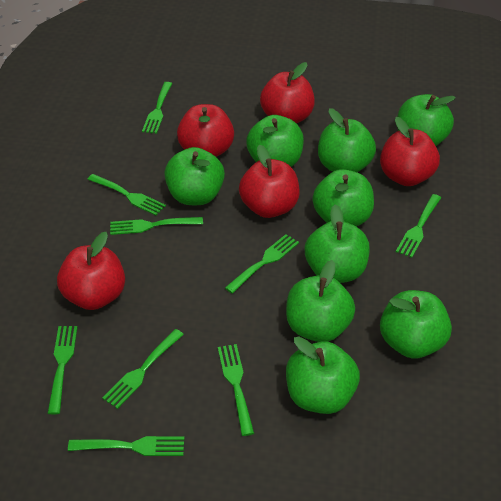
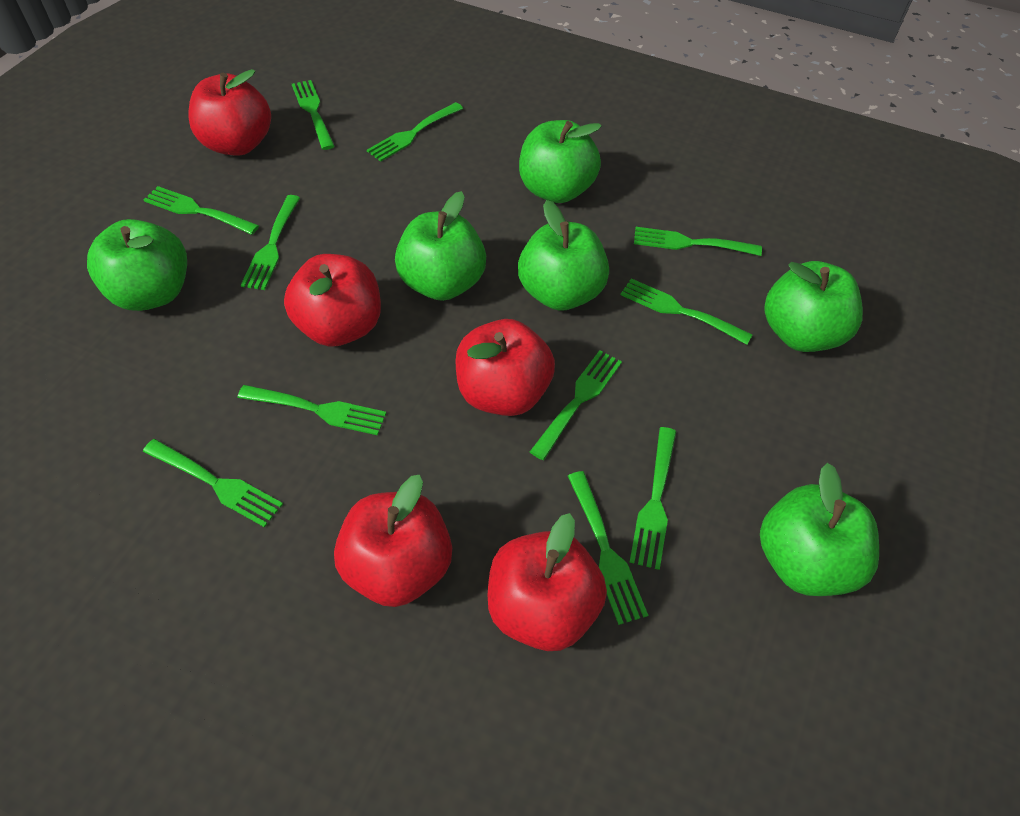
green apple: 9 -> 6
green fork: 9 -> 11

